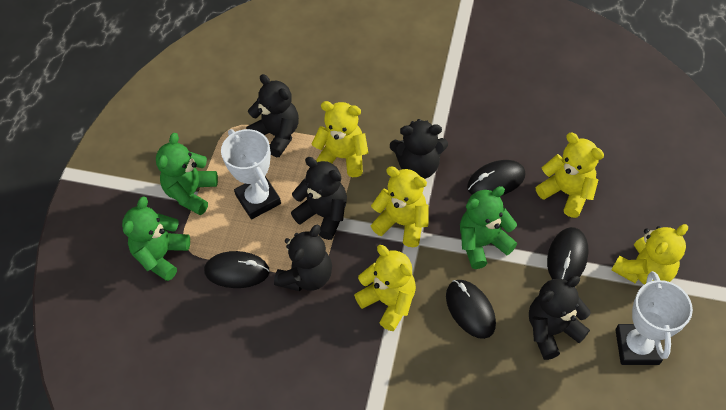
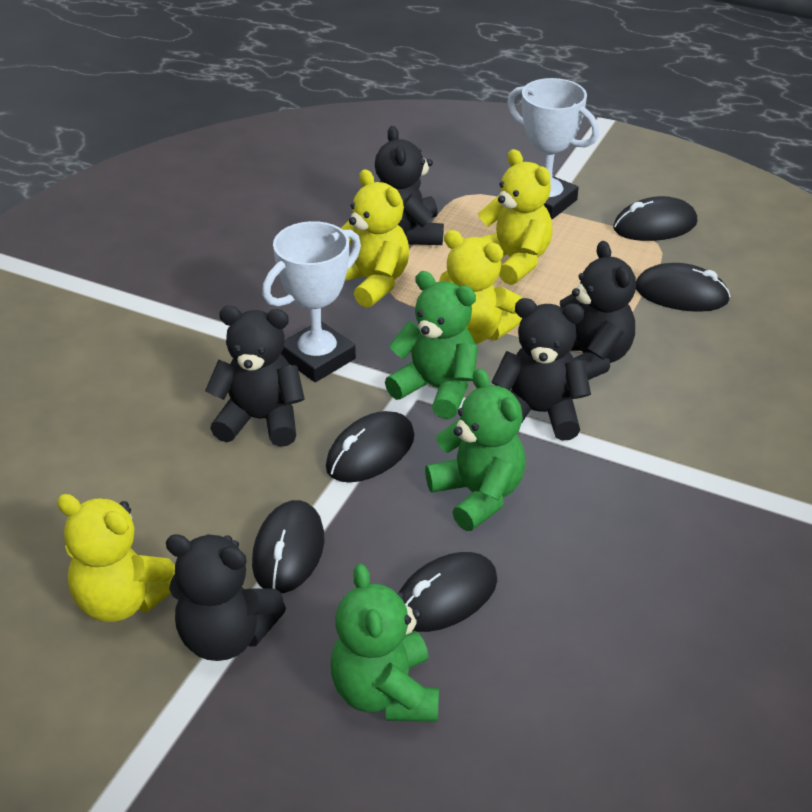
black mouse: 4 -> 5
yellow teddy bear: 5 -> 4

